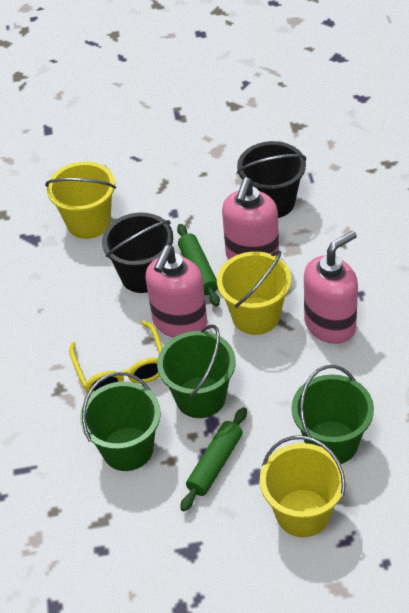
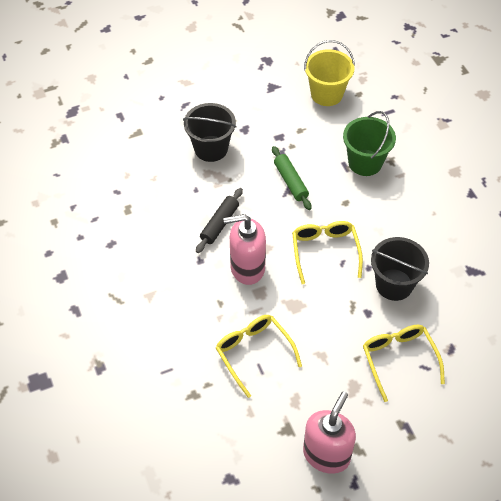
black rolling pin: 0 -> 1
green bucket: 3 -> 1
green rolling pin: 2 -> 1
pink soap dispenser: 3 -> 2
yellow bucket: 3 -> 1
yellow glasses: 1 -> 3

